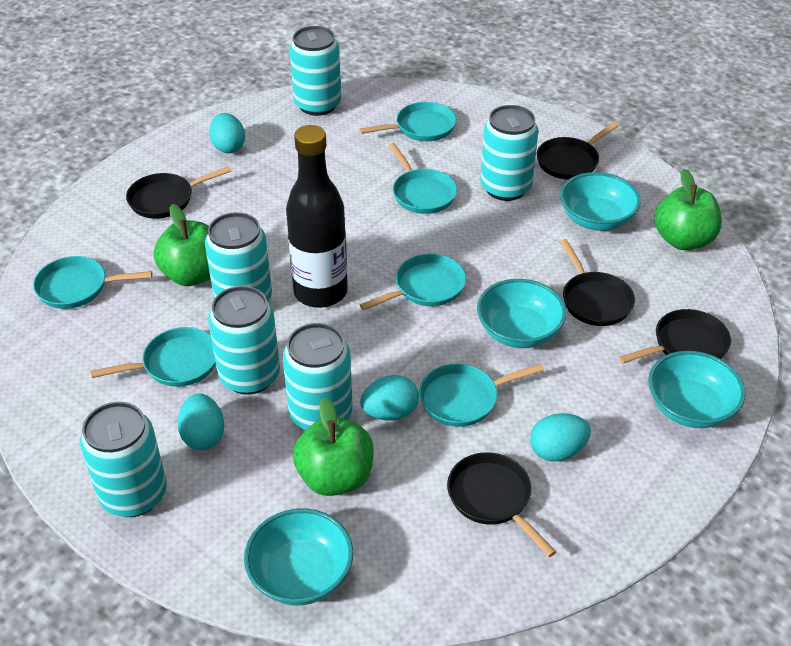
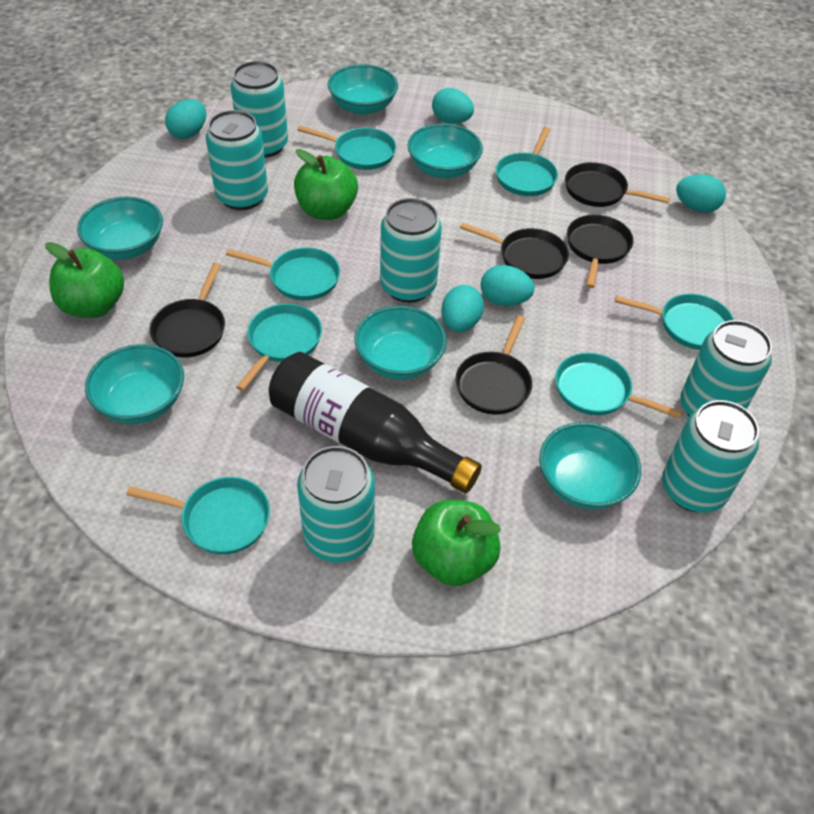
turquoise bowl: 4 -> 6
turquoise egg: 4 -> 5
turquoise pan: 6 -> 7

